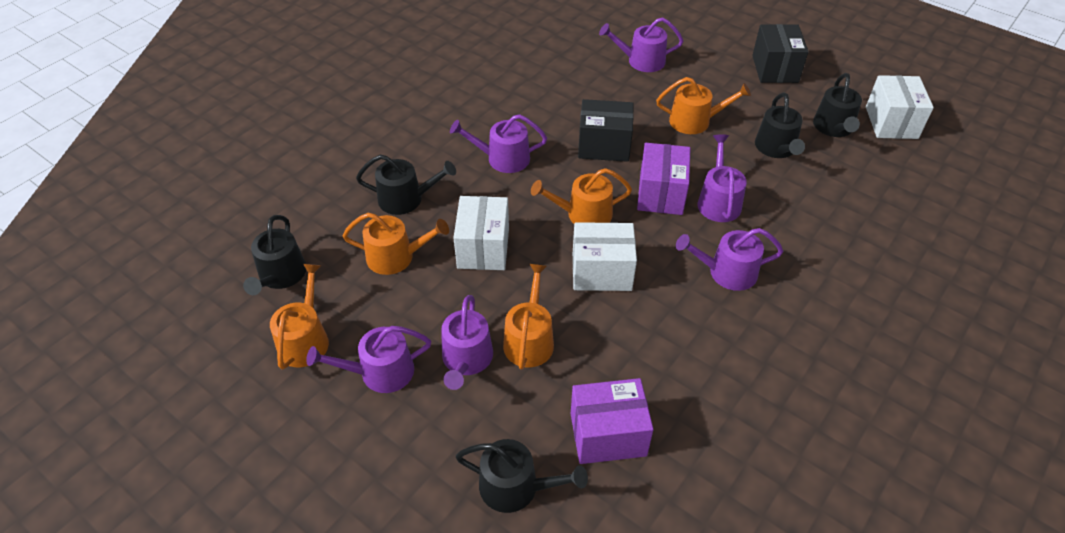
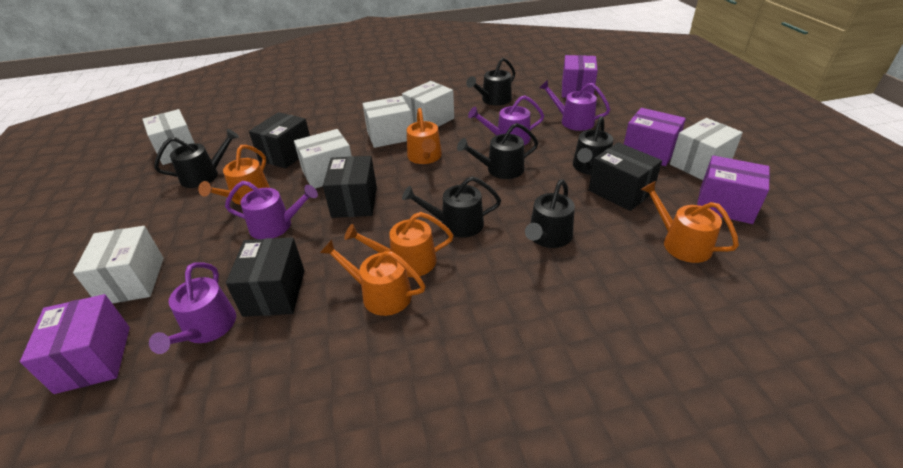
black box: 2 -> 4
black watering can: 5 -> 6
purple box: 2 -> 4
purple watering can: 6 -> 4
white box: 3 -> 6

